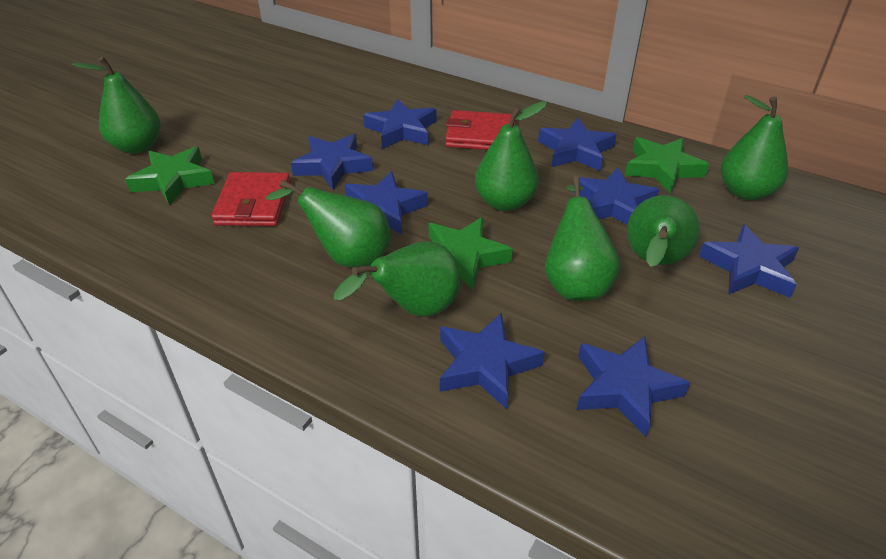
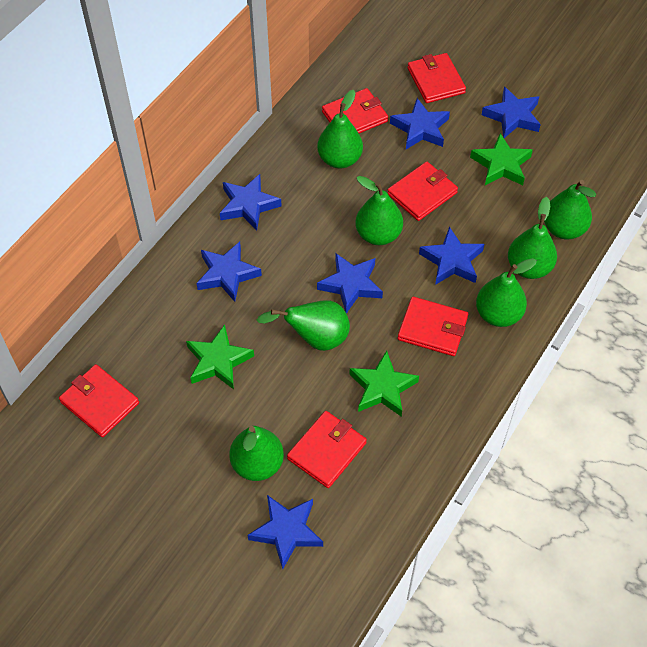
blue star: 8 -> 7
red wallet: 2 -> 6

